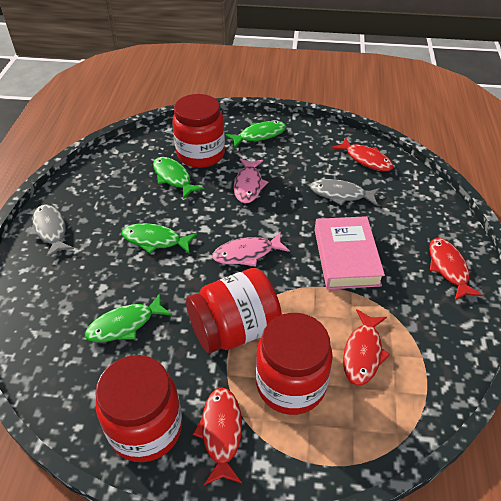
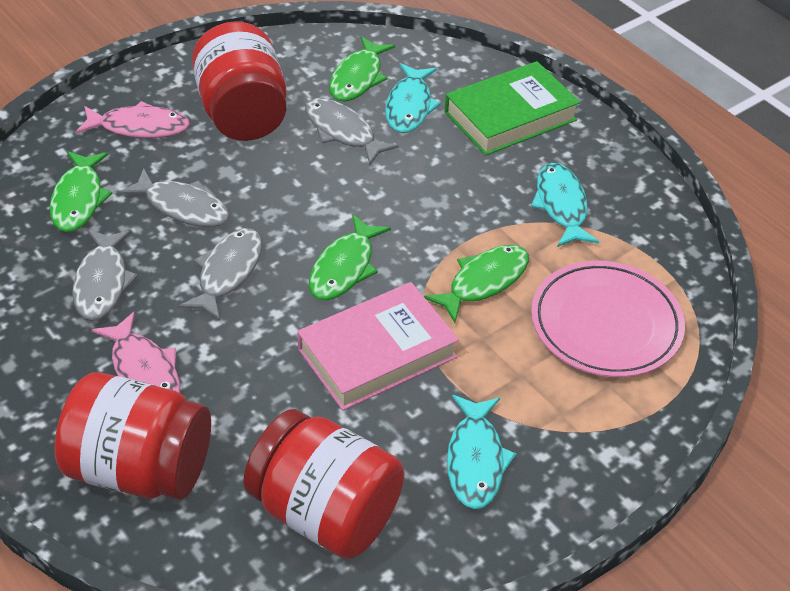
green book: 0 -> 1
grey fish: 2 -> 4
pink plate: 0 -> 1
red fish: 4 -> 0
red jar: 4 -> 3
turquoise fish: 0 -> 3

